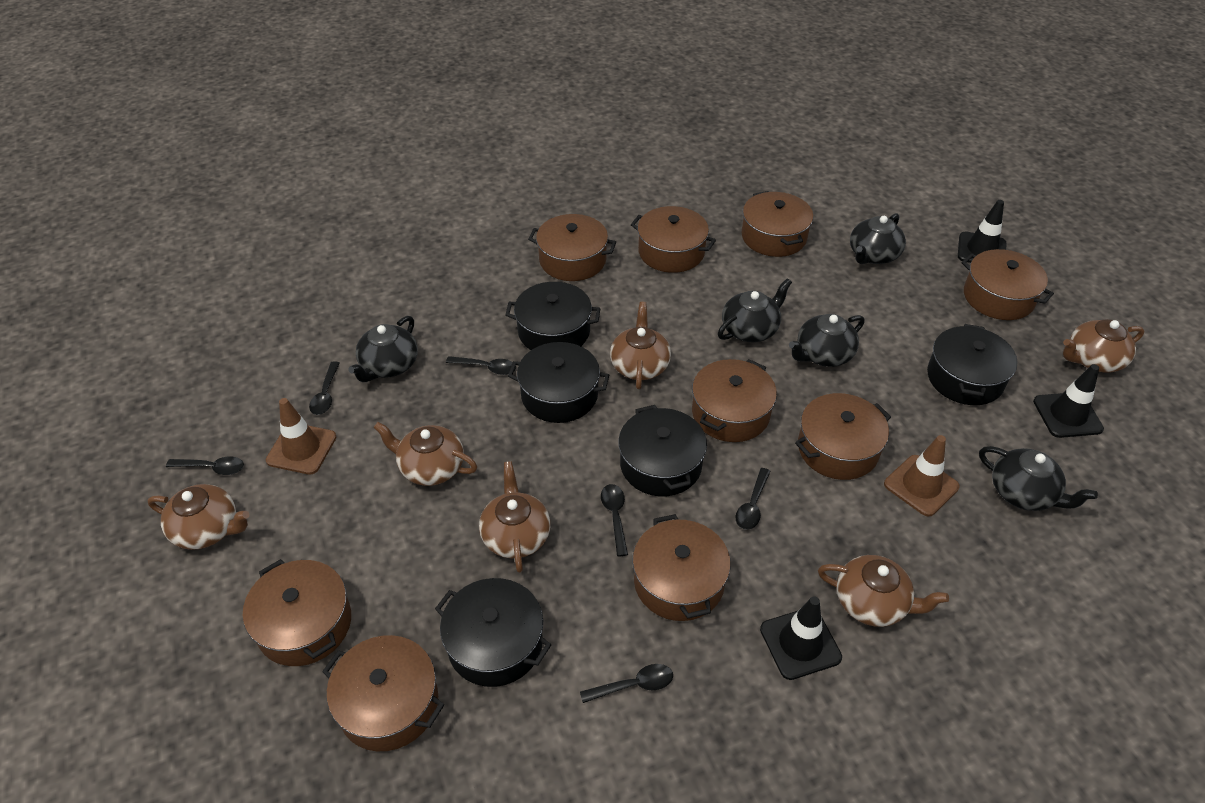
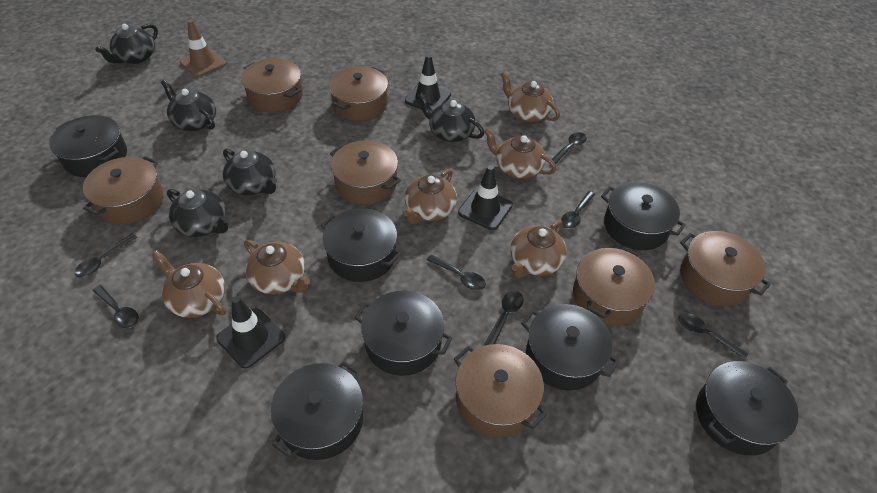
black pot: 5 -> 7
black spoon: 6 -> 7
brown pot: 9 -> 7
brown traffic cone: 2 -> 1

